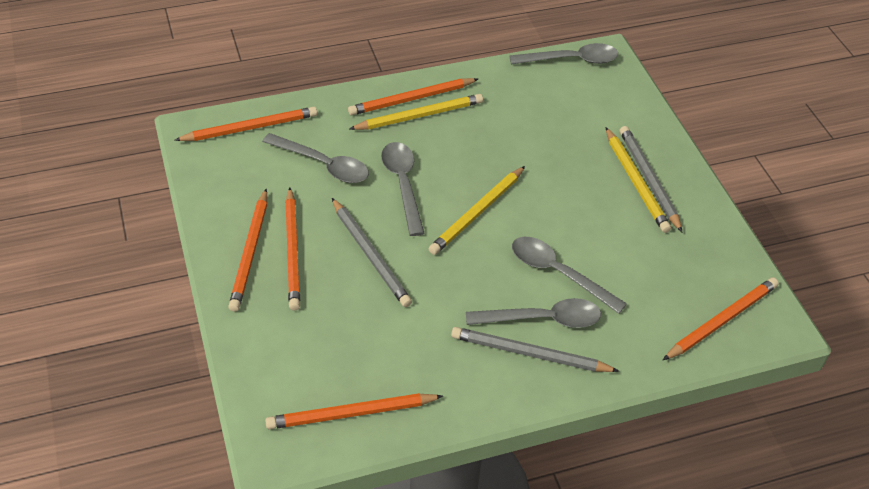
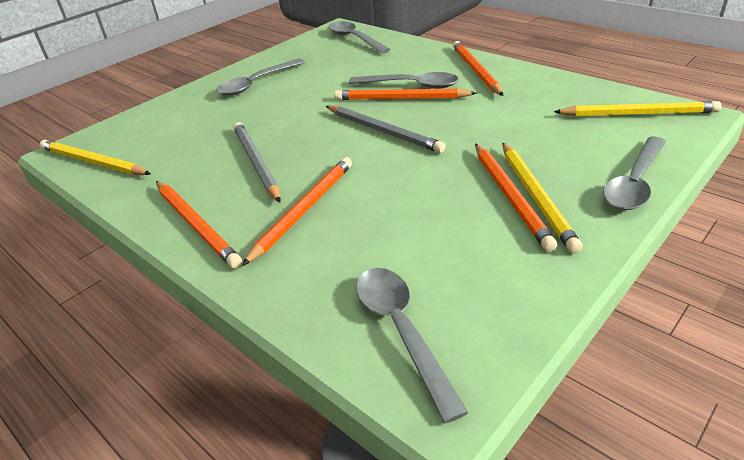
grey pencil: 3 -> 2
orange pencil: 6 -> 5

